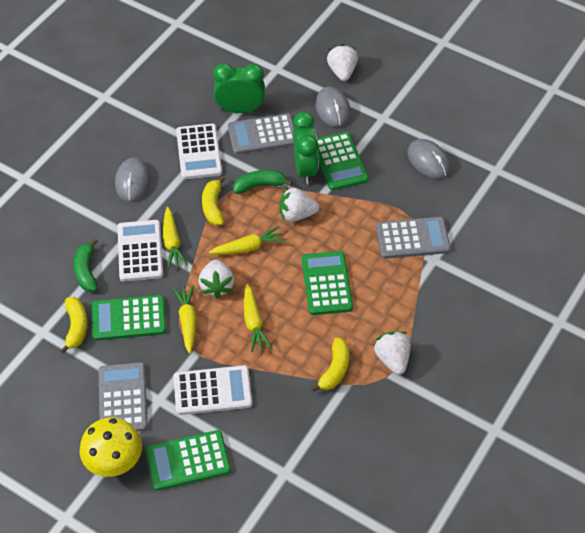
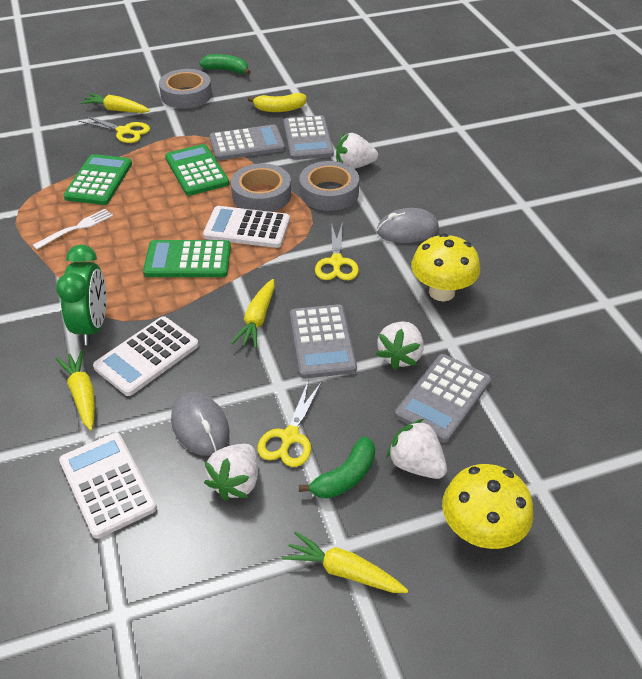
green calculator: 4 -> 3
green clock: 2 -> 1
grey calculator: 3 -> 4
grey mouse: 3 -> 2
grey tape: 0 -> 3
white fork: 0 -> 1
yellow banana: 3 -> 1
yellow mushroom: 1 -> 2
yellow scissors: 0 -> 3

